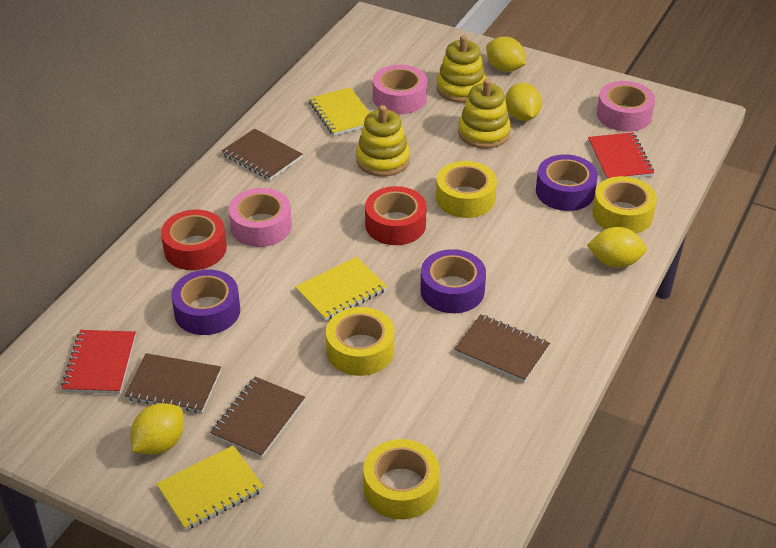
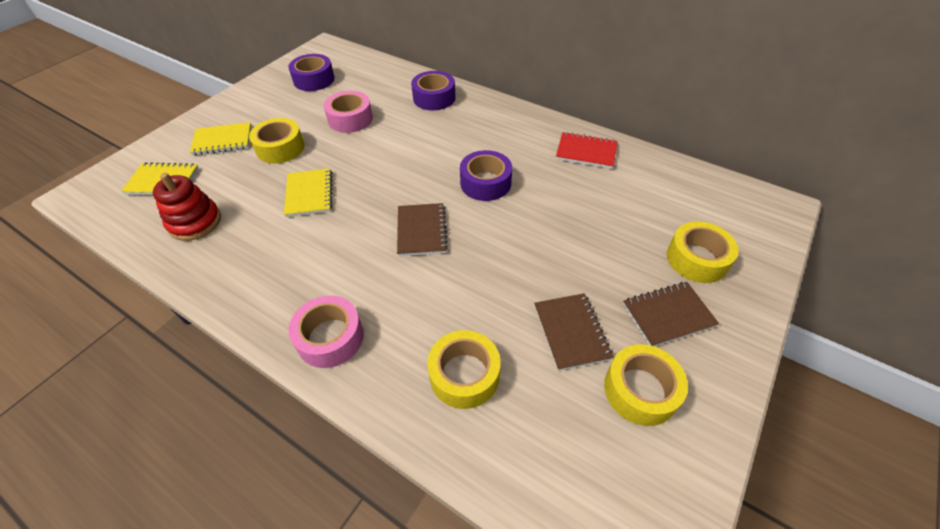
brown notebook: 4 -> 3
pink tape: 3 -> 2
red notebook: 2 -> 1
red stacking toy: 0 -> 1
red tape: 2 -> 0
yellow lemon: 4 -> 0
yellow stacking toy: 3 -> 0

